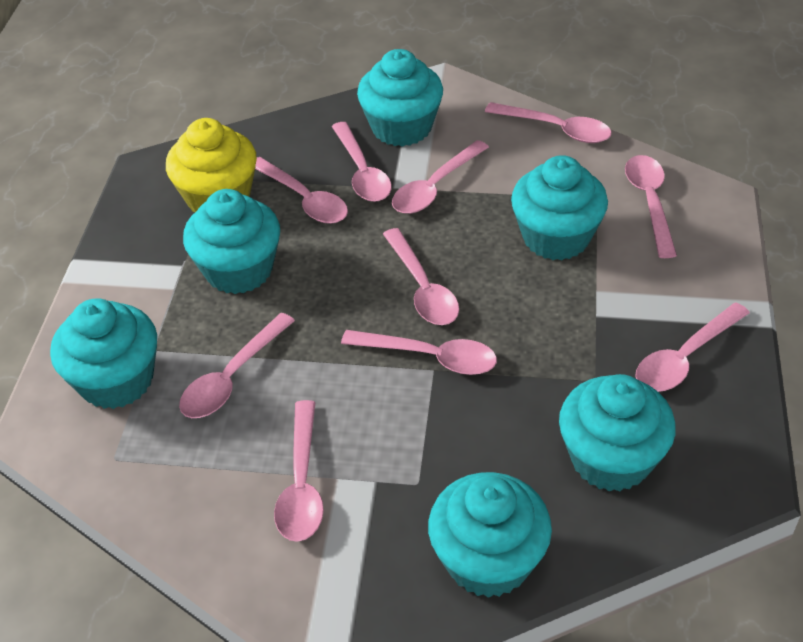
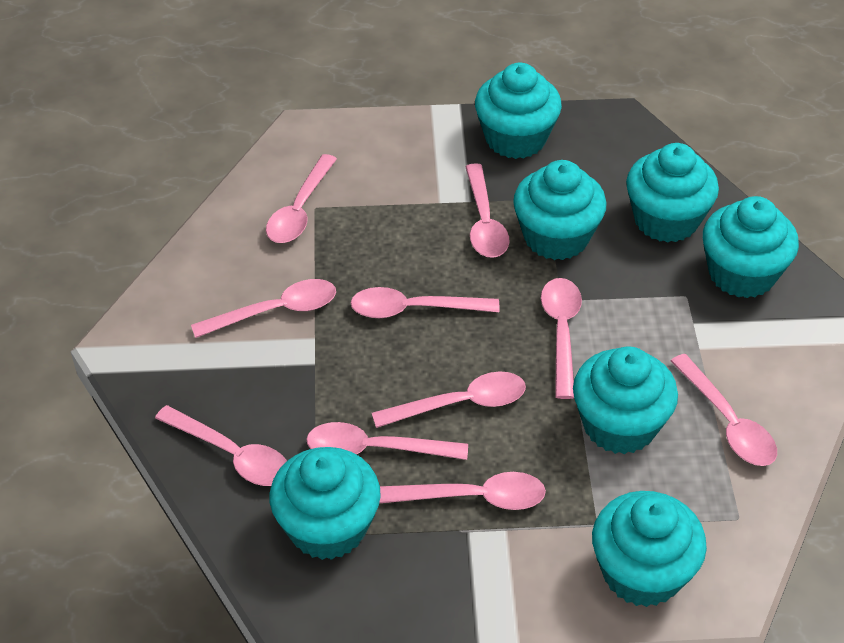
turquoise cupcake: 6 -> 7
yellow cupcake: 1 -> 0

